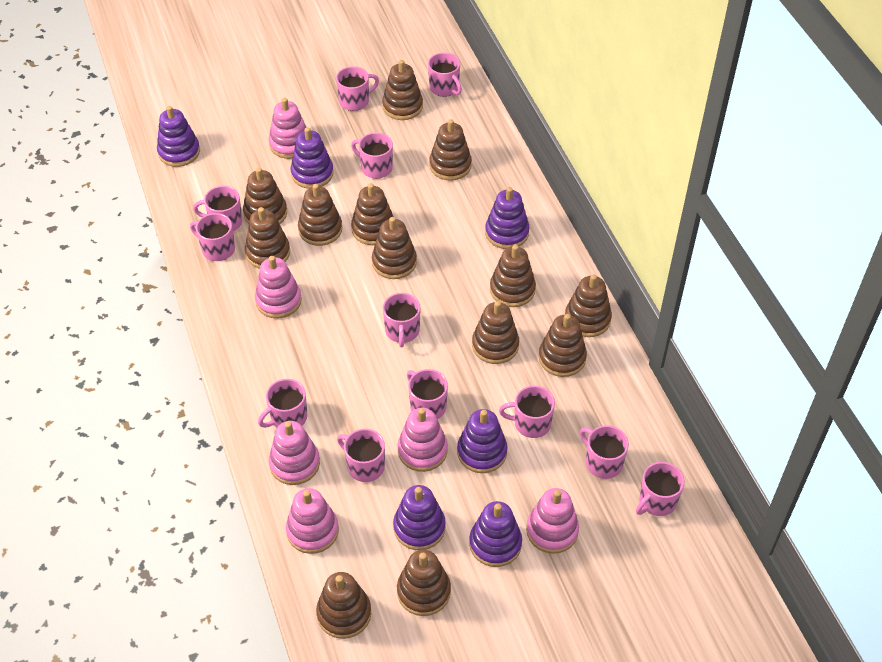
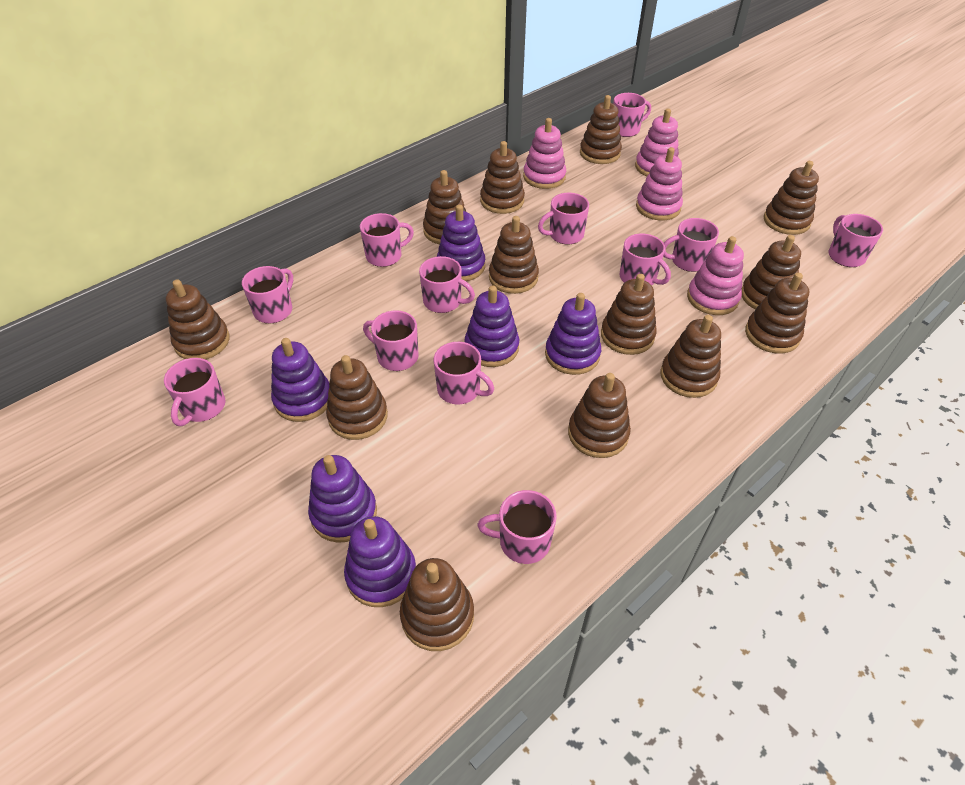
pink stacking toy: 6 -> 4

